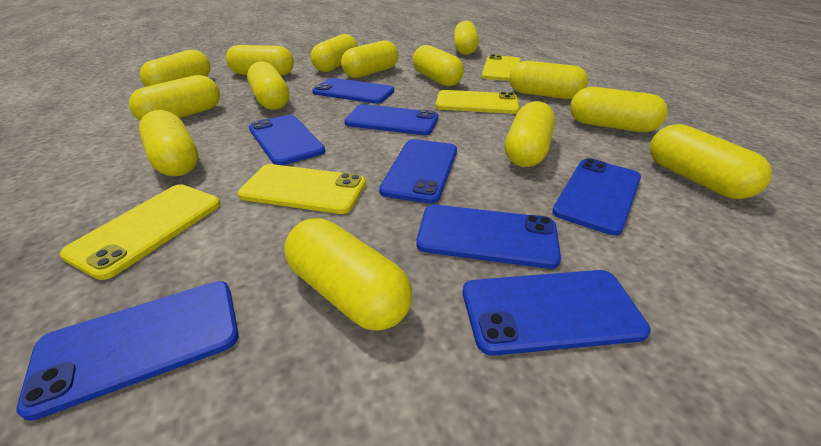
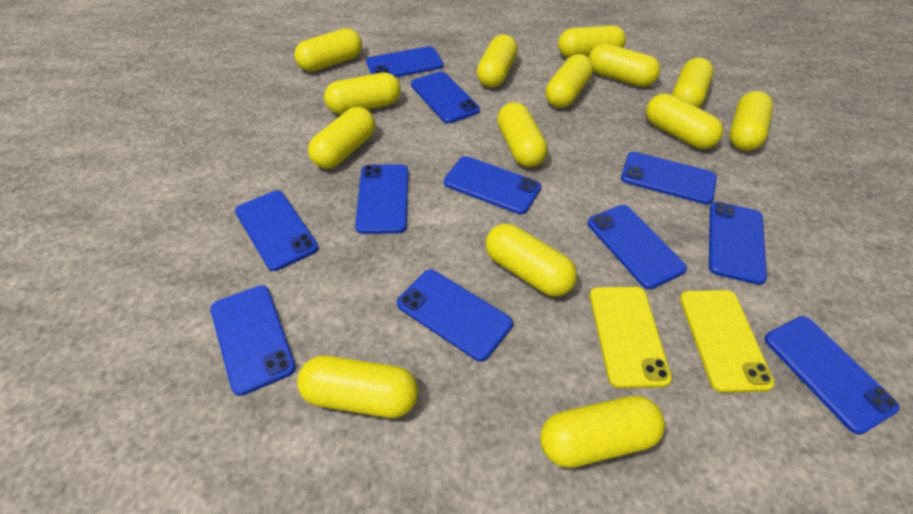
blue phone: 8 -> 11
yellow phone: 4 -> 2

